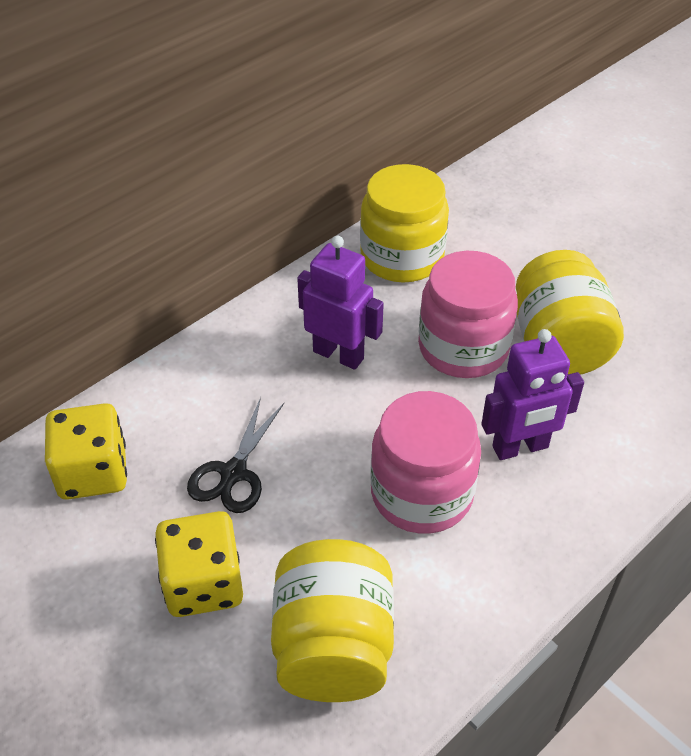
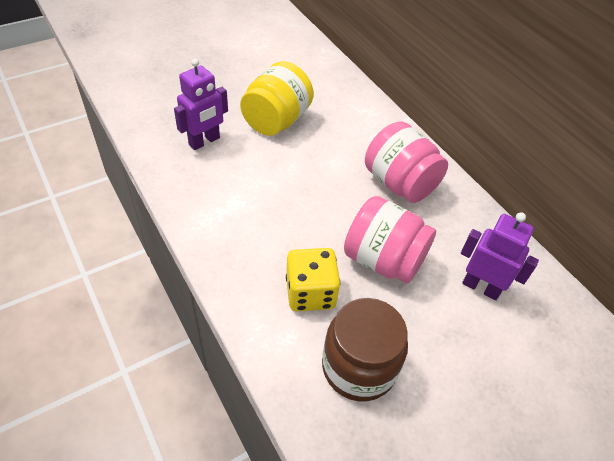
black scissors: 1 -> 0
brown jar: 0 -> 1
yellow dice: 2 -> 1
yellow jar: 3 -> 1

